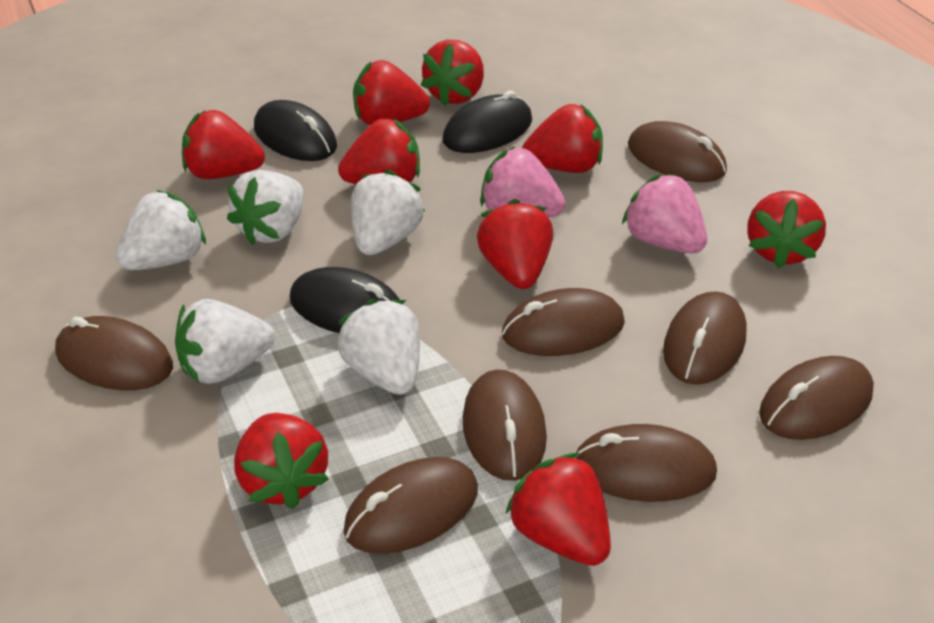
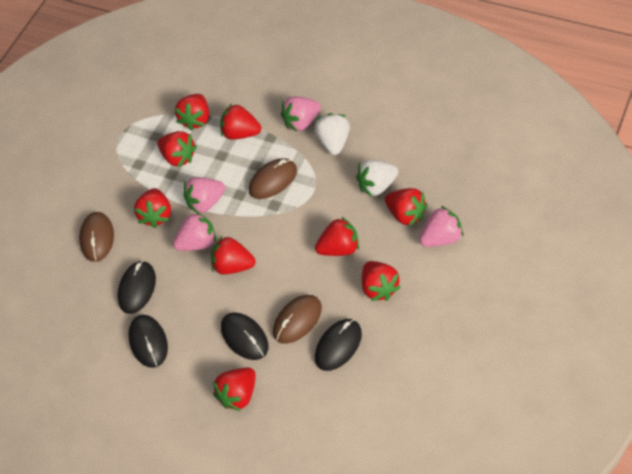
black mouse: 3 -> 4
brown mouse: 8 -> 3
pink strawberry: 2 -> 4
white strawberry: 5 -> 2

